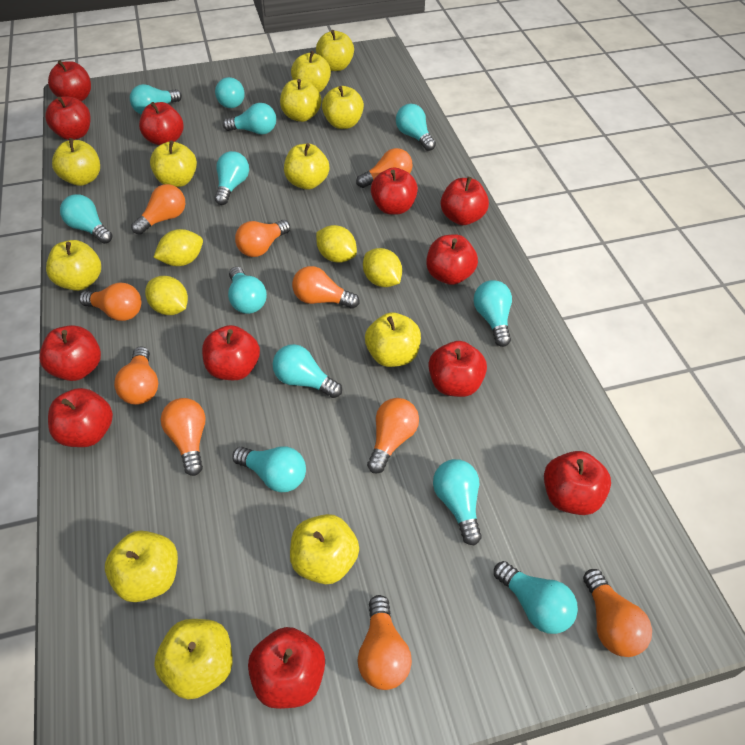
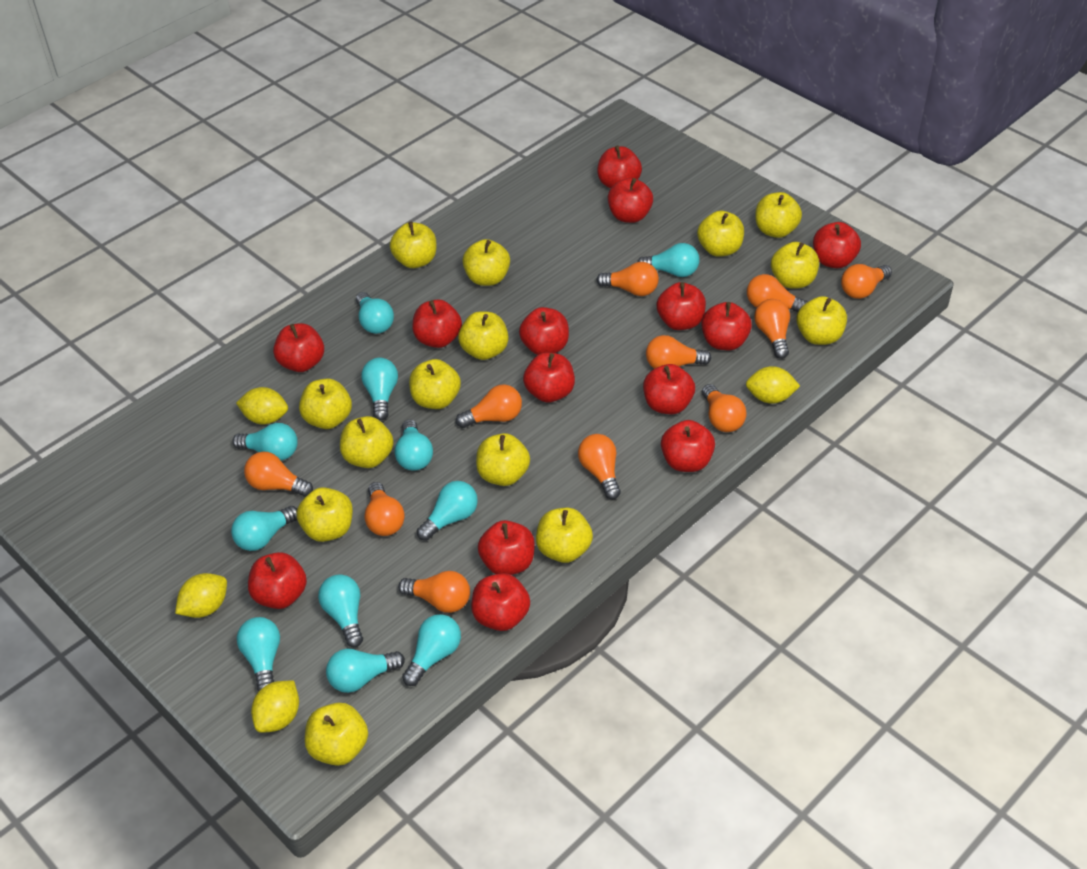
orange light bulb: 10 -> 11
red apple: 12 -> 14
turquoise light bulb: 12 -> 11
yellow apple: 12 -> 14

